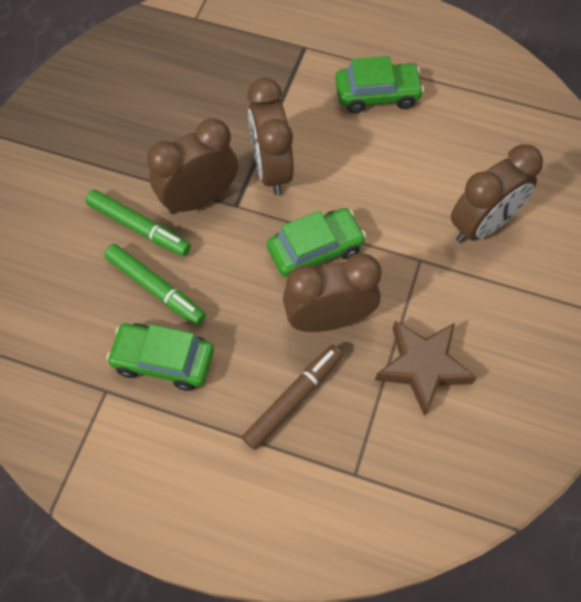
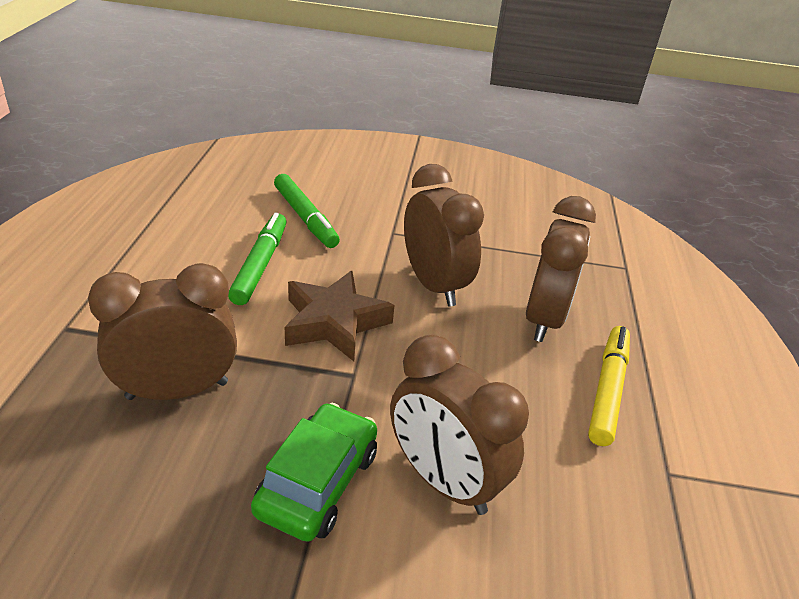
brown marker: 1 -> 0
green car: 3 -> 1
yellow marker: 0 -> 1

